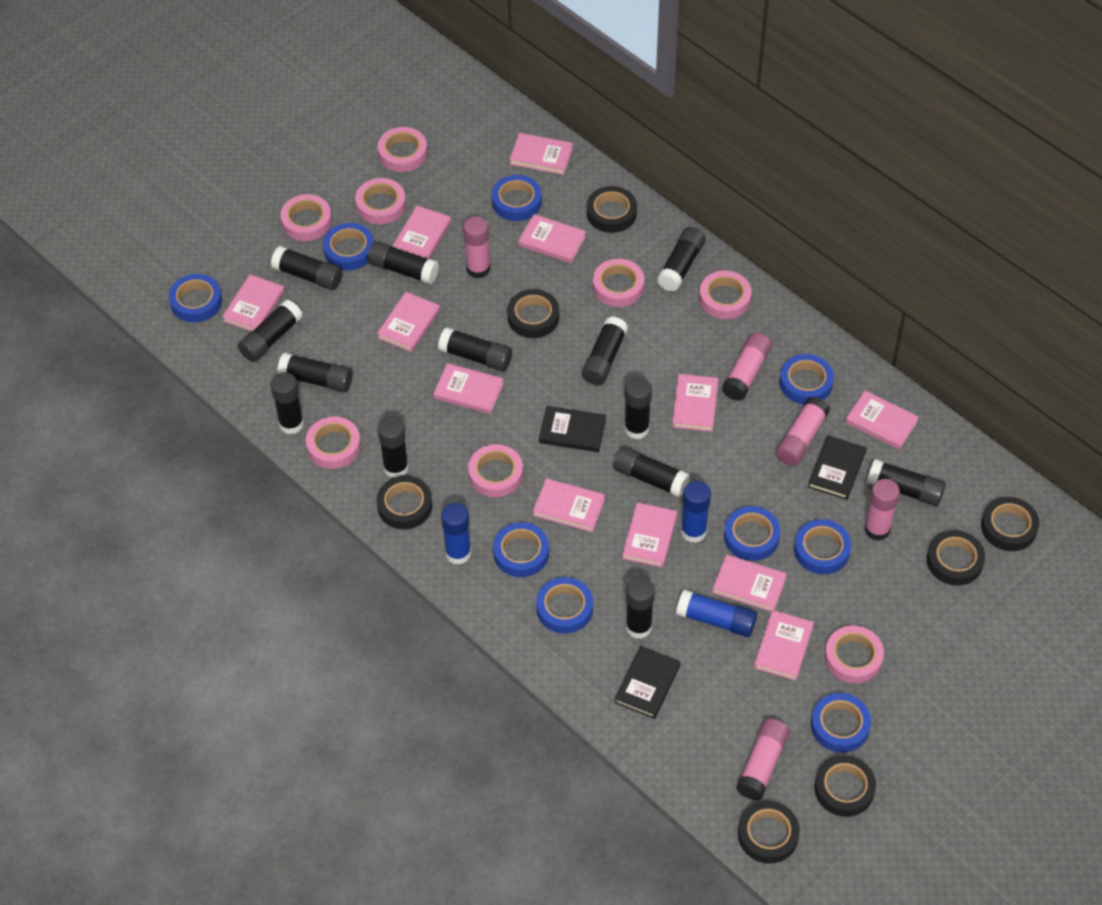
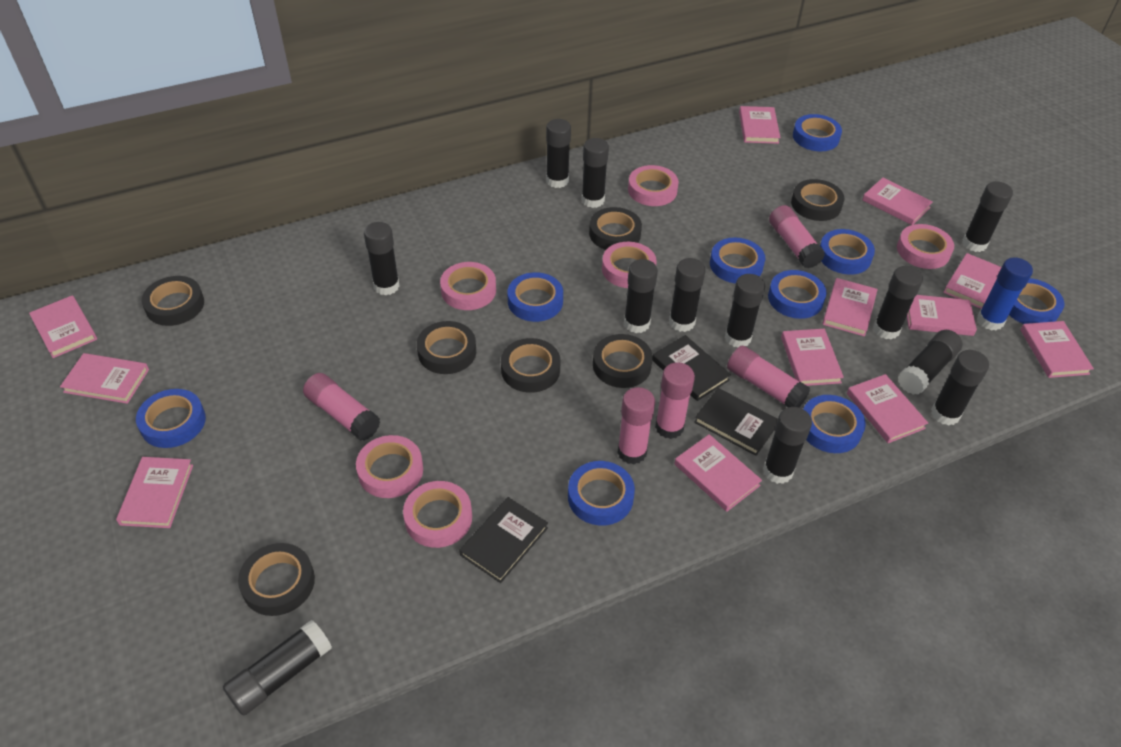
black glue stick: 13 -> 12
blue glue stick: 3 -> 1
pink tape: 8 -> 6

